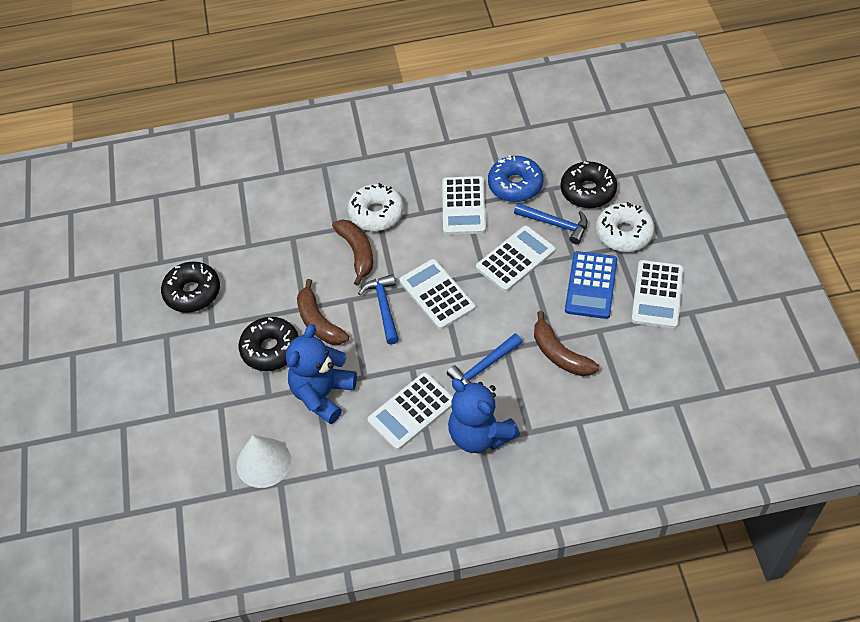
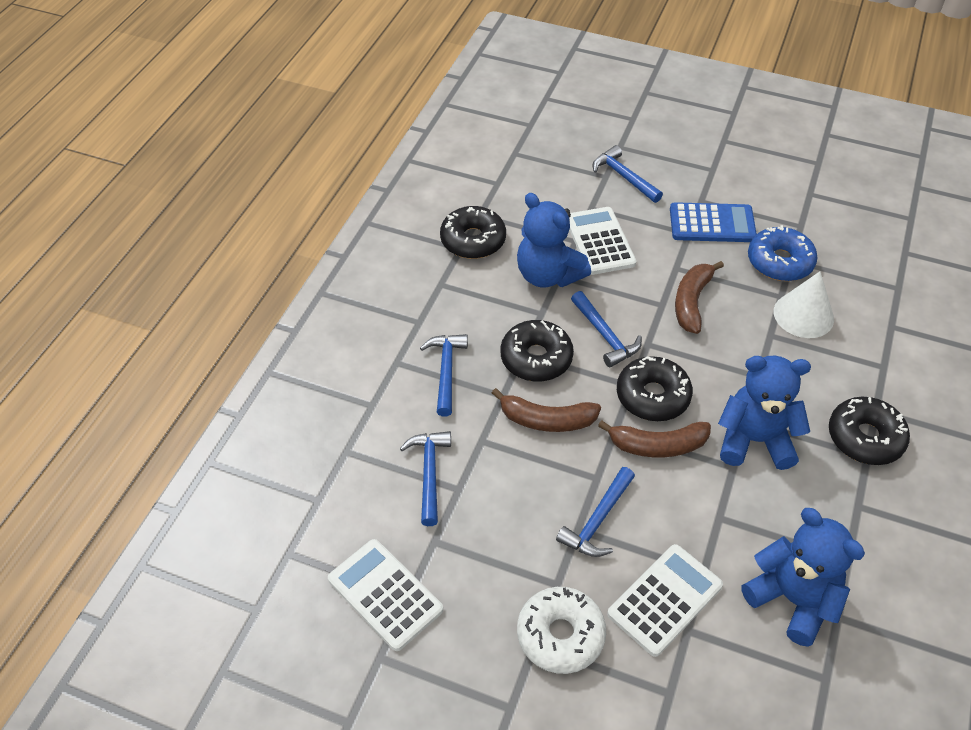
black donut: 3 -> 4
blue hammer: 3 -> 5
blue teddy bear: 2 -> 3
white calculator: 5 -> 3
white donut: 2 -> 1

